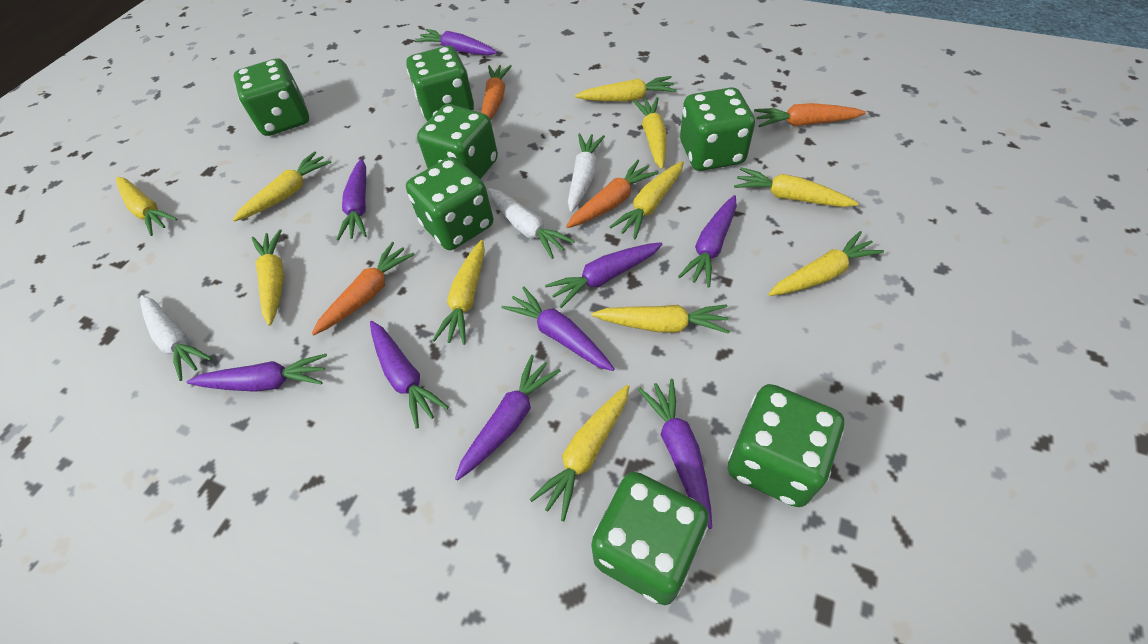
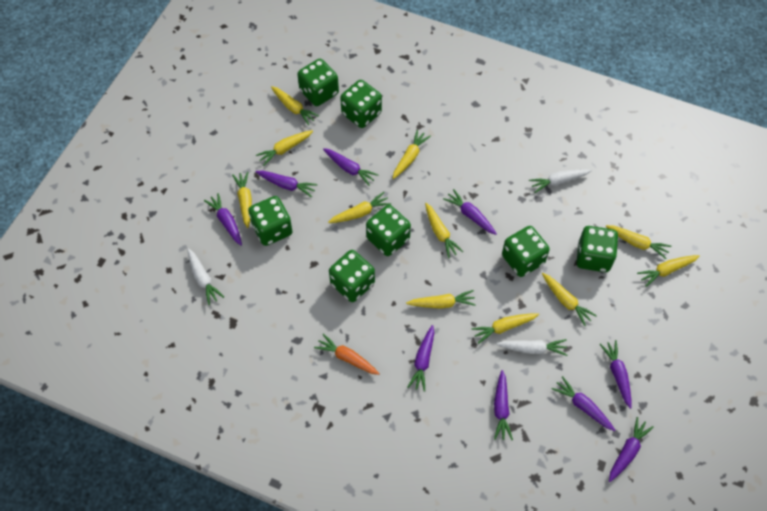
orange carrot: 4 -> 1

